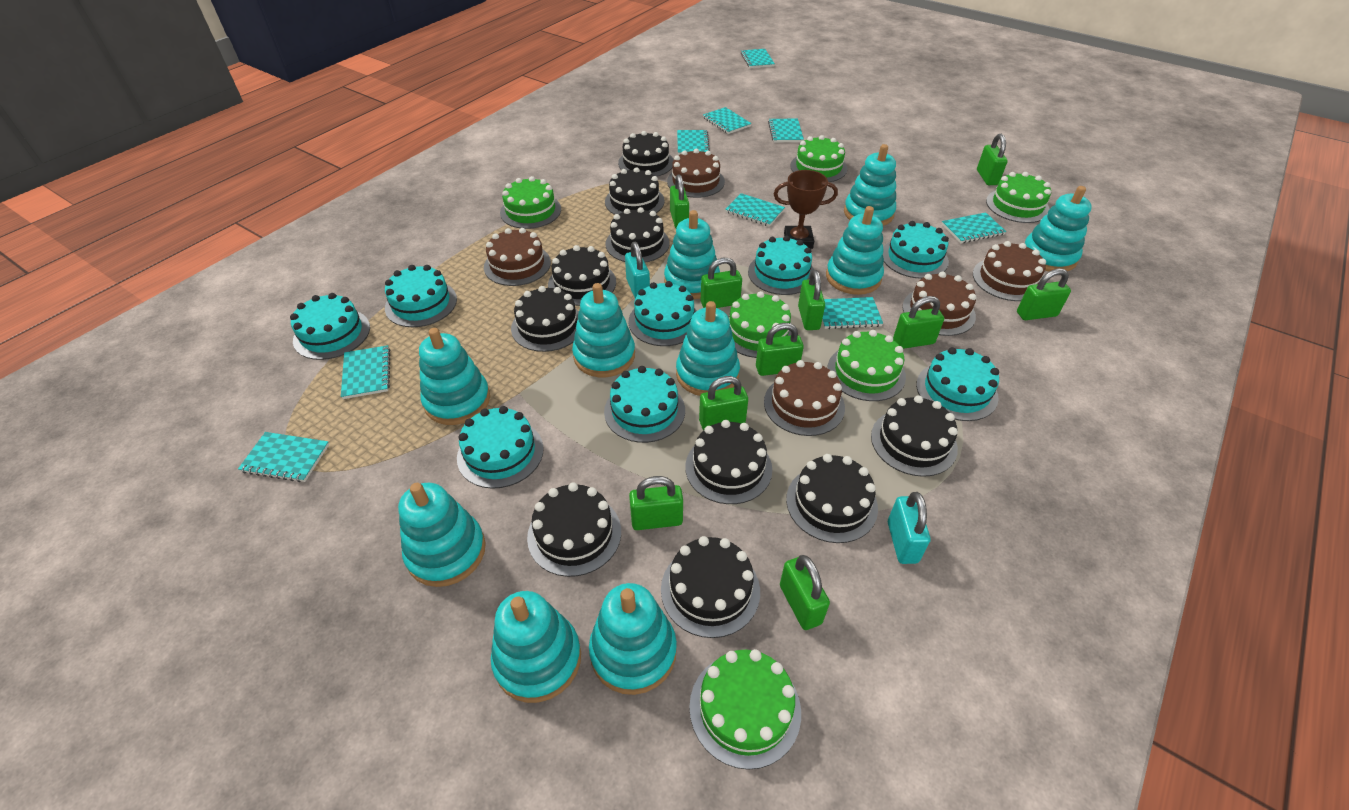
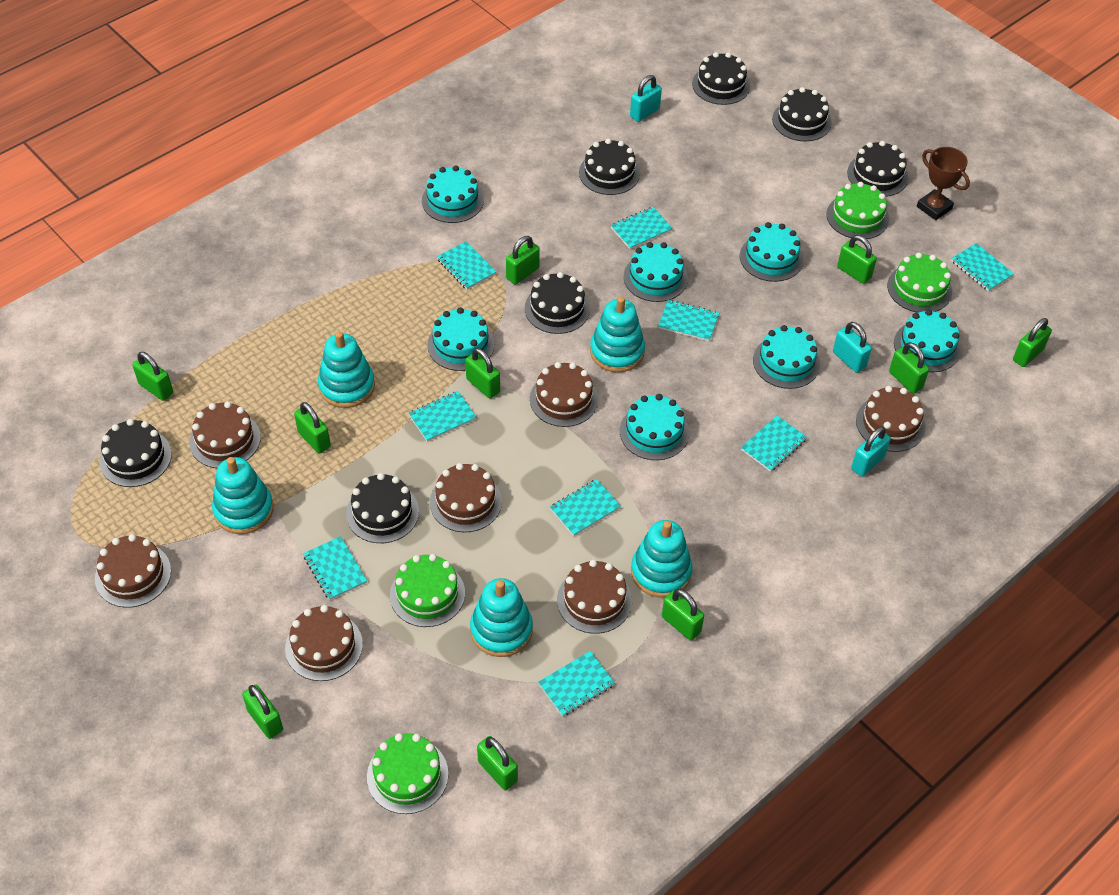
black cake: 10 -> 7
brown cake: 5 -> 7
green cake: 6 -> 4
turquoise cake: 8 -> 7
turquoise padlock: 2 -> 3
turquoise stacking toy: 10 -> 5

